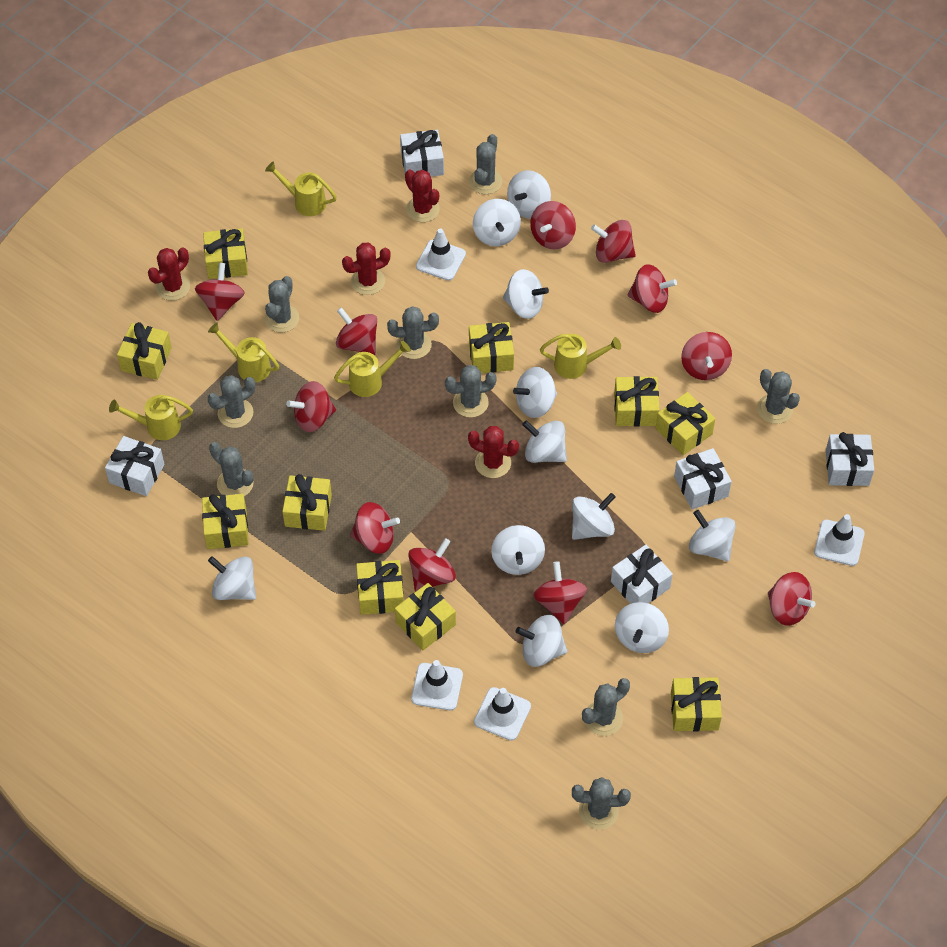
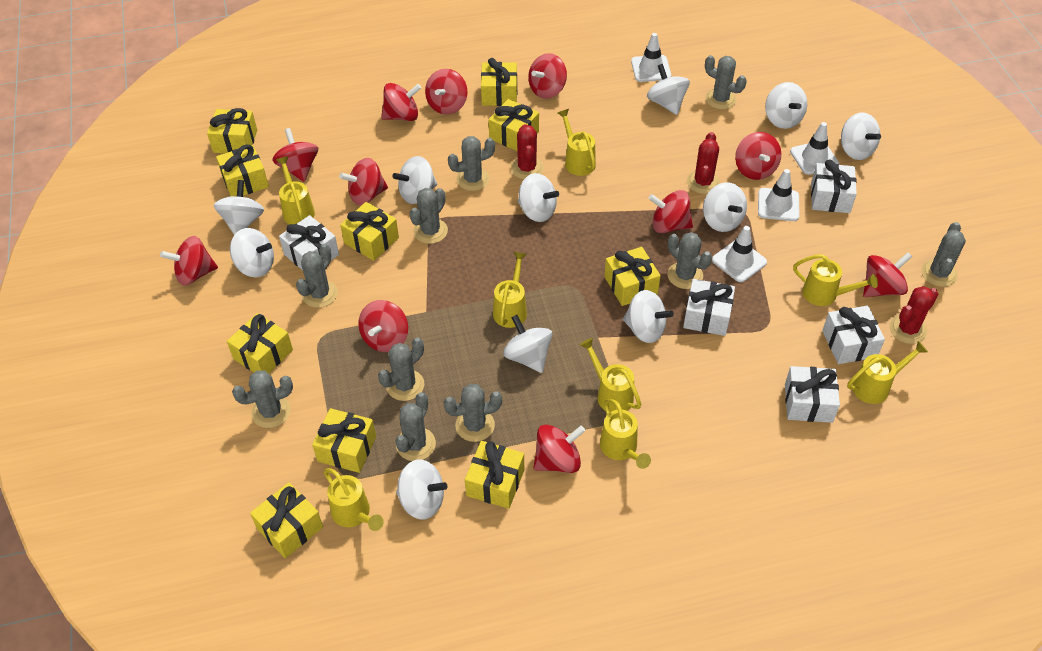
grey cactus: 9 -> 10
red cactus: 4 -> 3
yellow watering can: 5 -> 8

